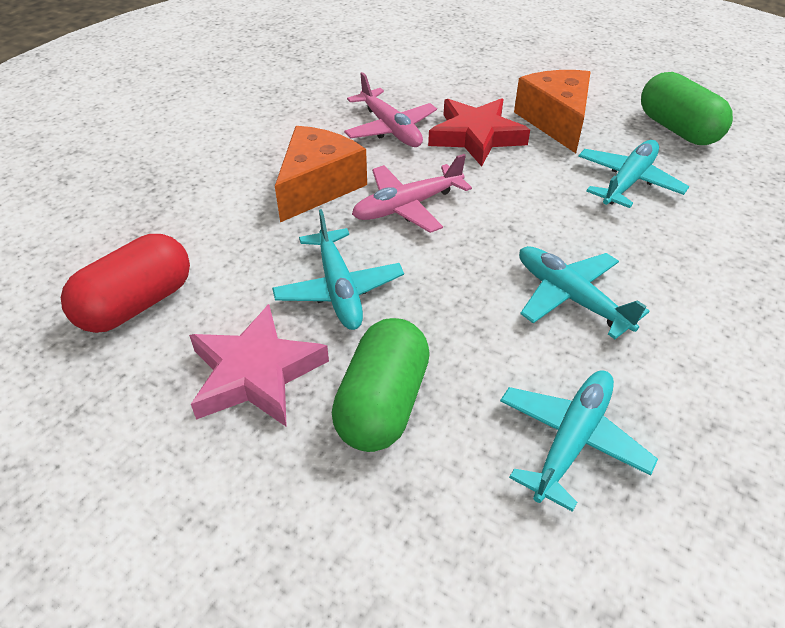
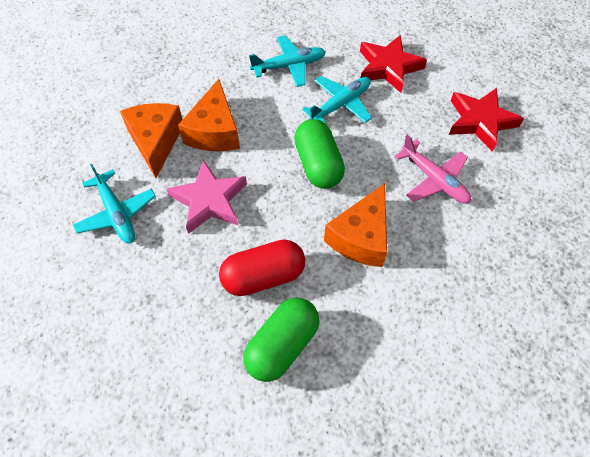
orange cheese: 2 -> 3
pink plane: 2 -> 1
red star: 1 -> 2
turquoise plane: 4 -> 3

